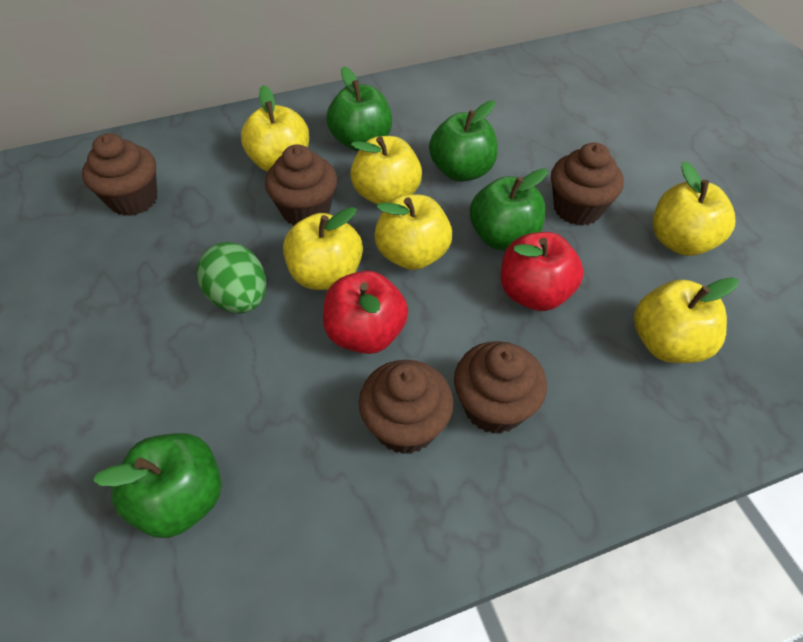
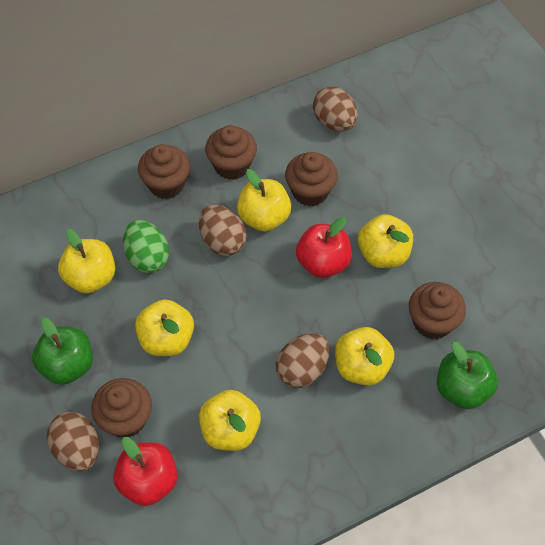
brown egg: 0 -> 4
green apple: 4 -> 2

